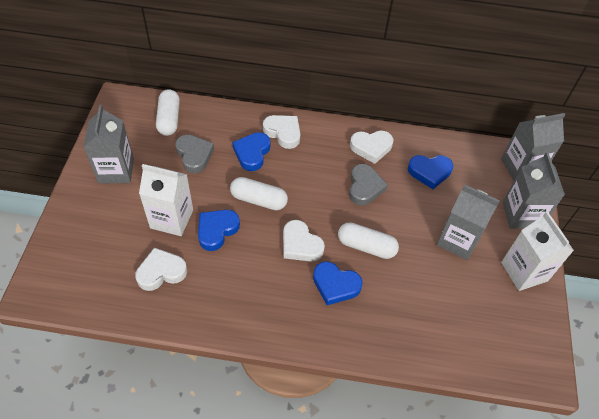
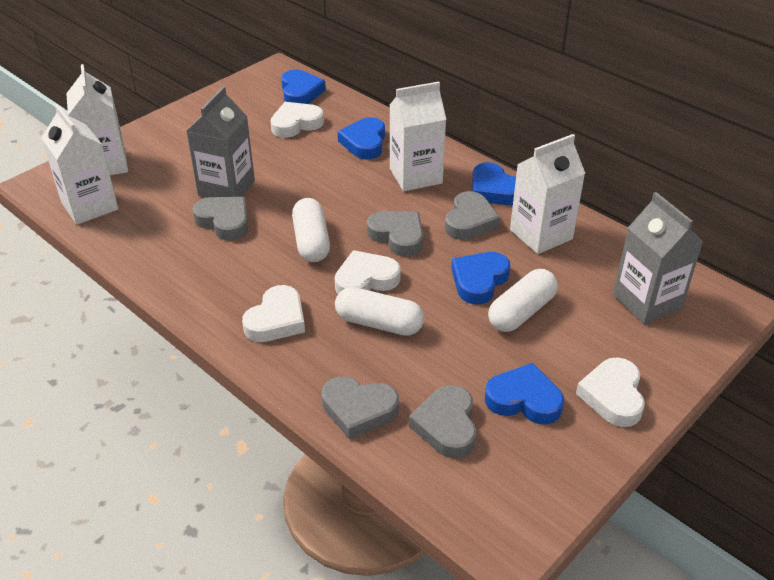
blue heart: 4 -> 5
grey carton: 4 -> 2
grey heart: 2 -> 5
white carton: 2 -> 4

